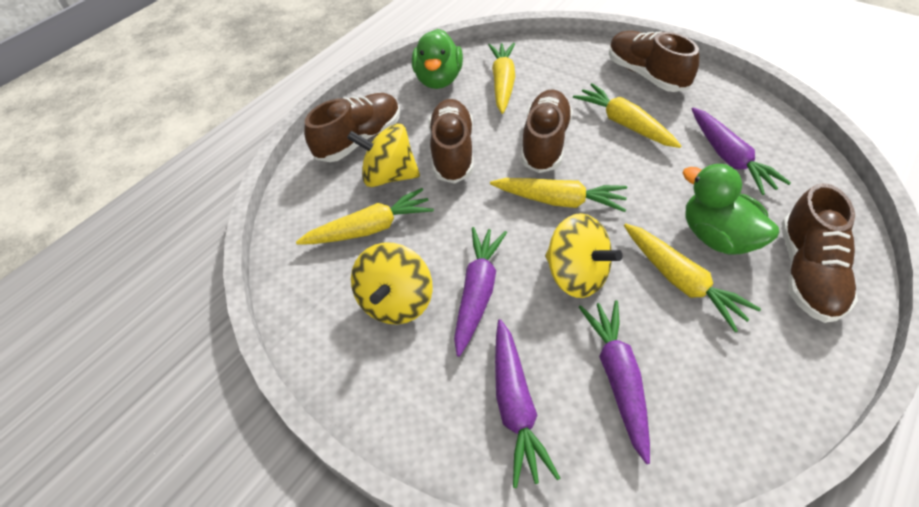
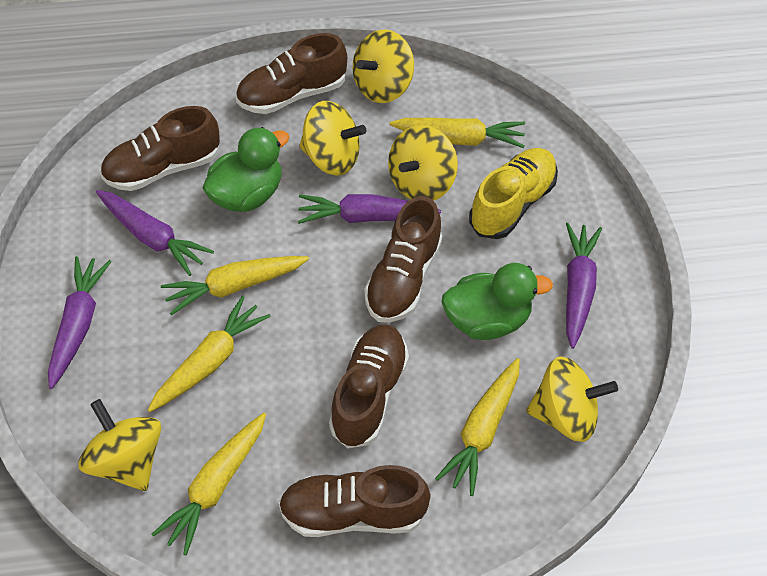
yellow shoe: 0 -> 1
yellow spinning top: 3 -> 5

